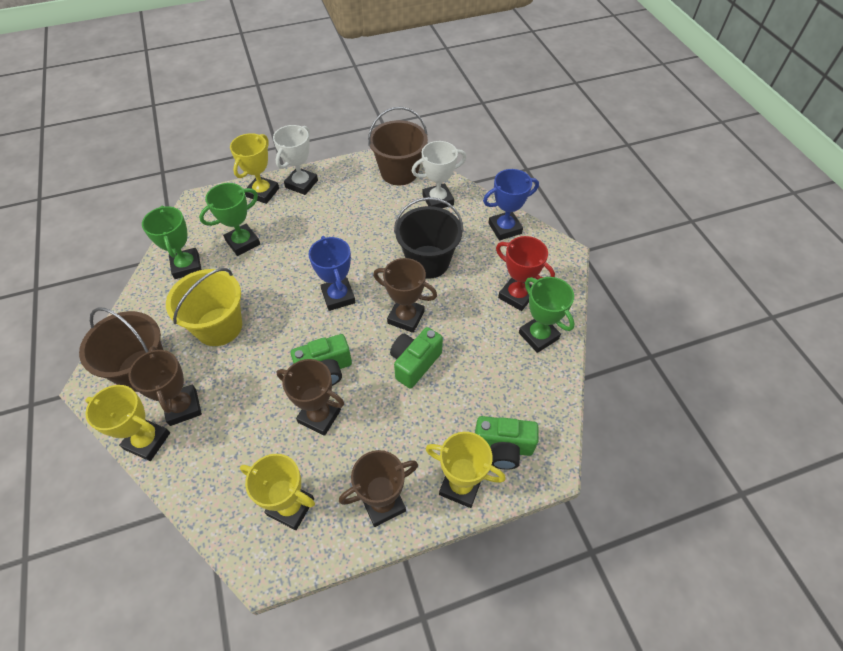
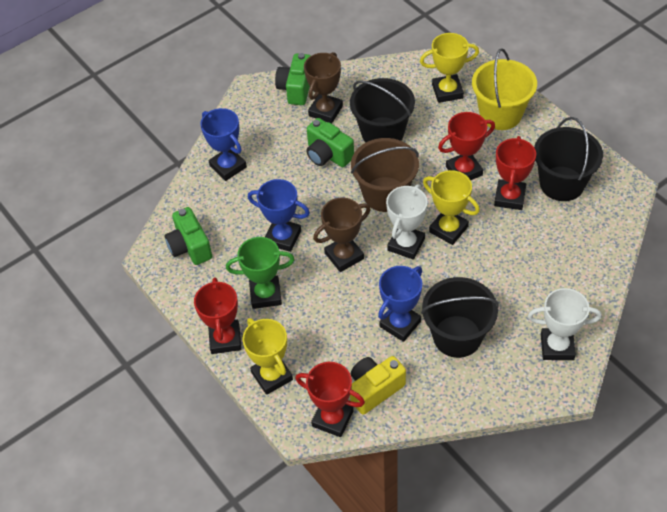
black bucket: 1 -> 3
blue trophy: 2 -> 3
brown bucket: 2 -> 1
brown trophy: 4 -> 2
green trophy: 3 -> 1
red trophy: 1 -> 4
yellow camera: 0 -> 1
yellow trophy: 4 -> 3

